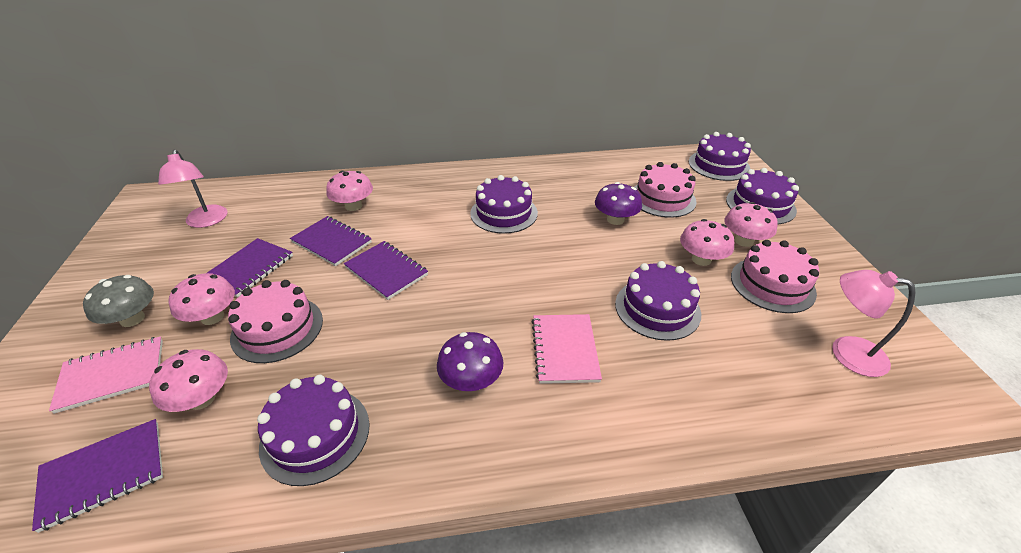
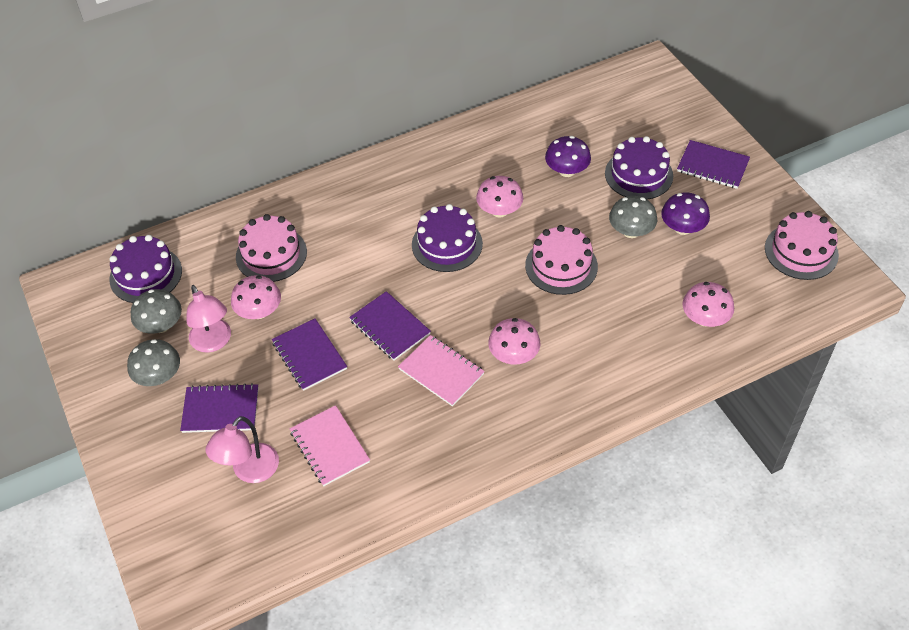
grey mushroom: 1 -> 3
pink mushroom: 5 -> 4
purple cake: 5 -> 3

